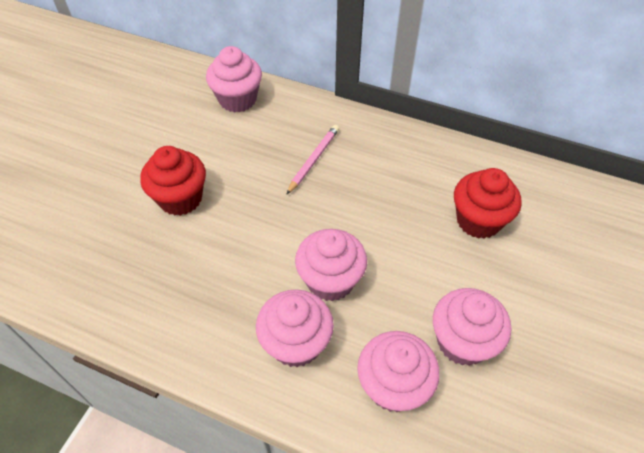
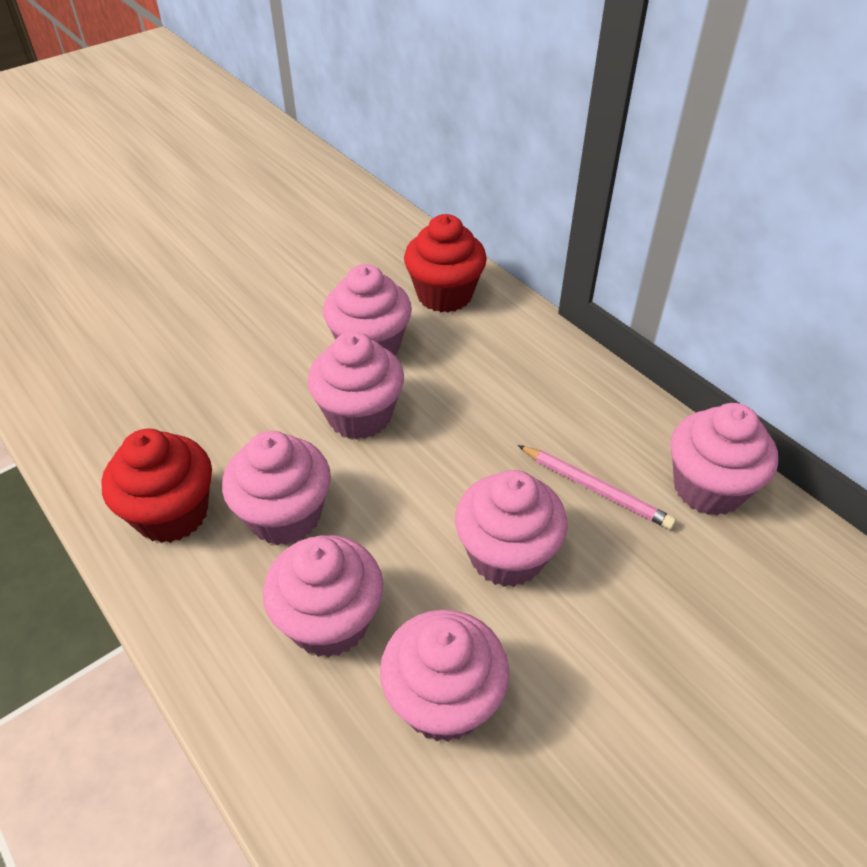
pink cupcake: 5 -> 7

